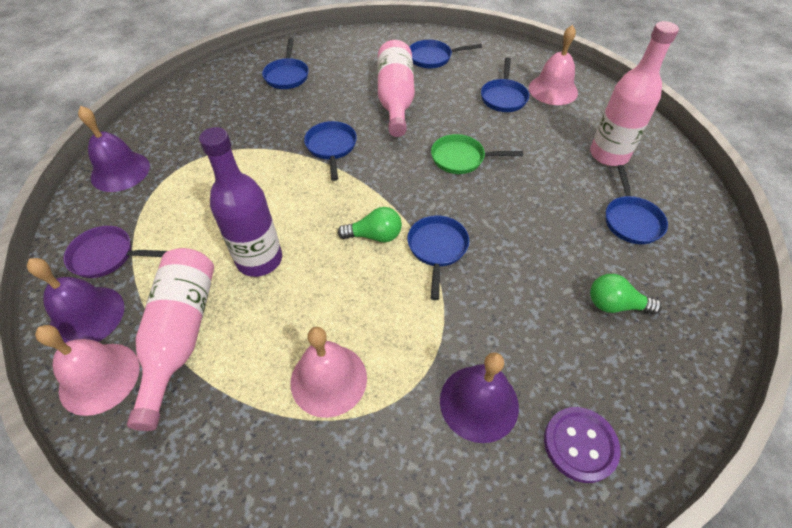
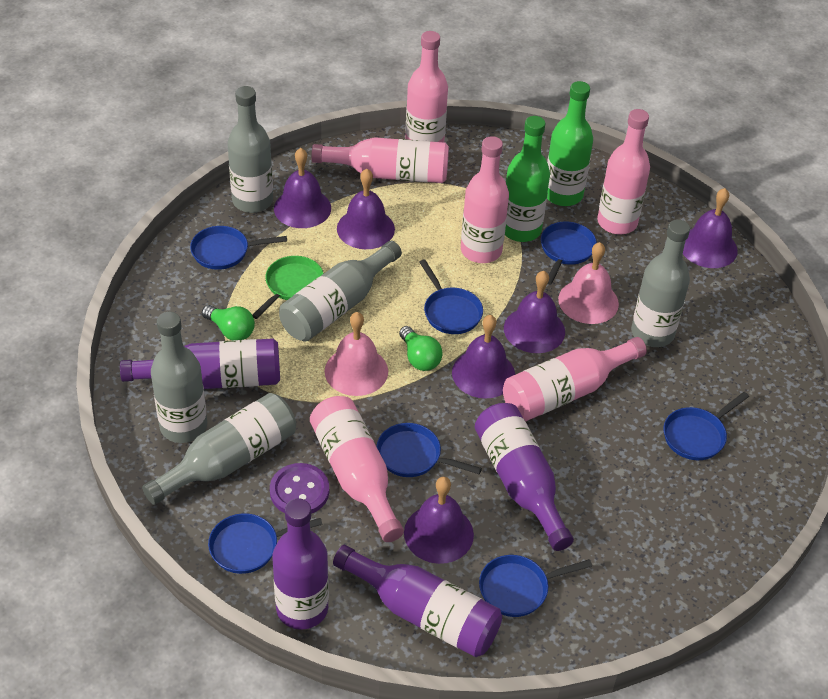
blue pan: 6 -> 7
green bottle: 0 -> 2
grey bottle: 0 -> 5
pink bell: 3 -> 2
pink bottle: 3 -> 6
purple bell: 3 -> 6
purple bottle: 1 -> 4
purple pan: 1 -> 0

